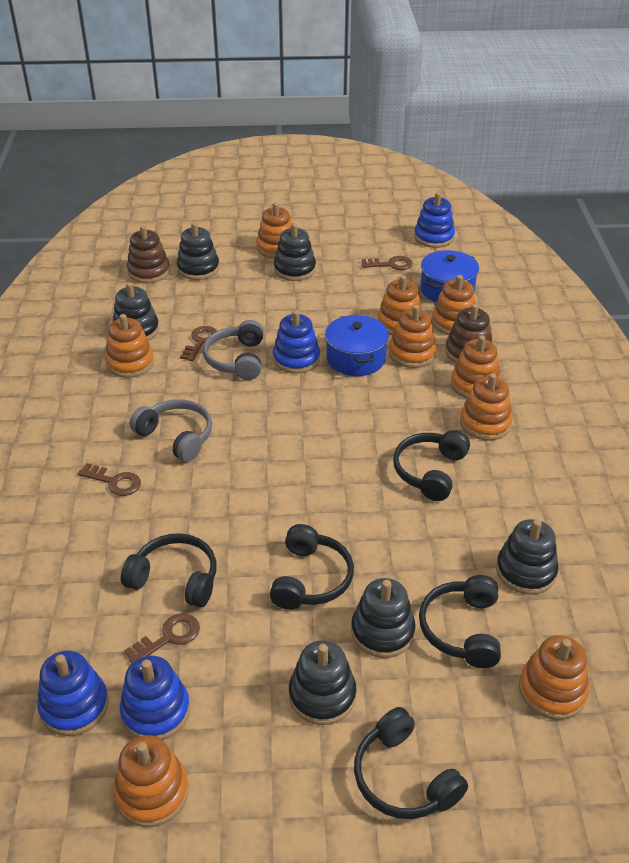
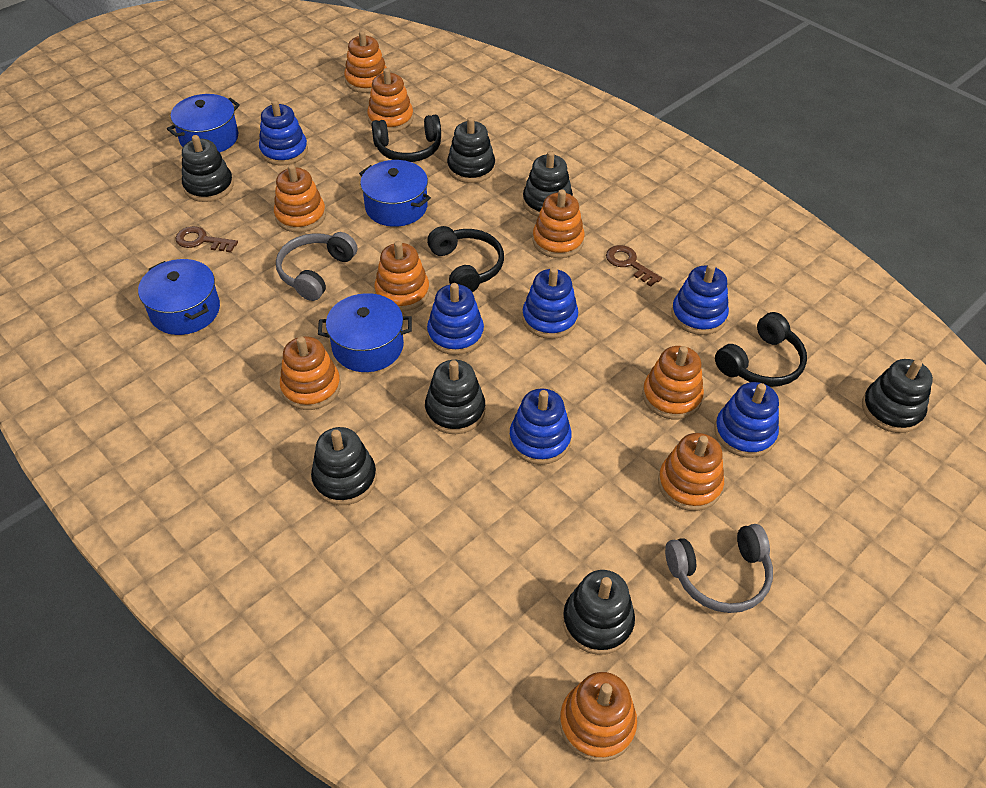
black headphones: 5 -> 3
black stacking toy: 6 -> 7
blue pot: 2 -> 4
blue stacking toy: 4 -> 6
brown key: 4 -> 2
brown stacking toy: 2 -> 0

